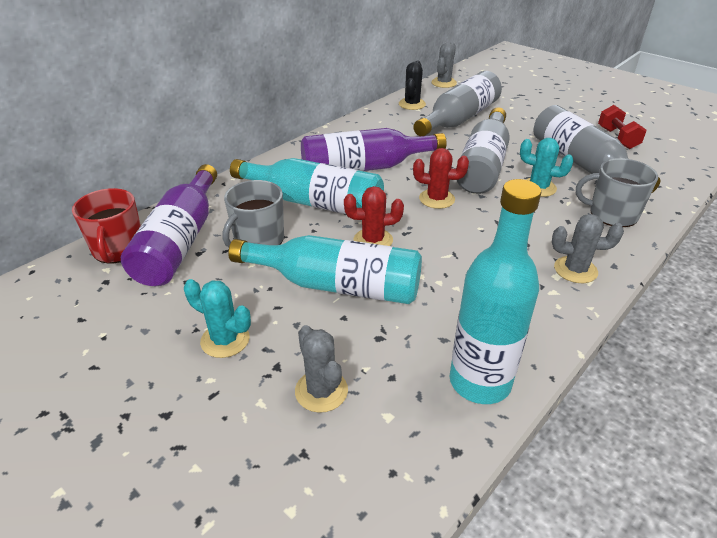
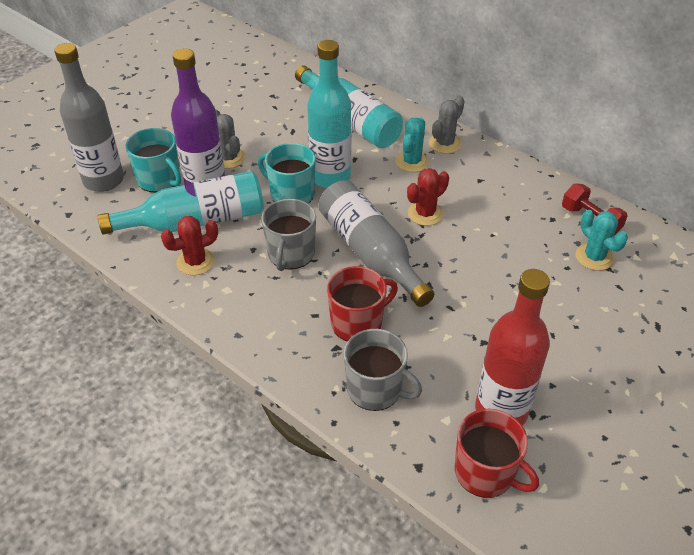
black cactus: 1 -> 0
grey bottle: 3 -> 2
grey cactus: 3 -> 2
purple bottle: 2 -> 1
red bottle: 0 -> 1
red mug: 1 -> 2
turquoise mug: 0 -> 2

